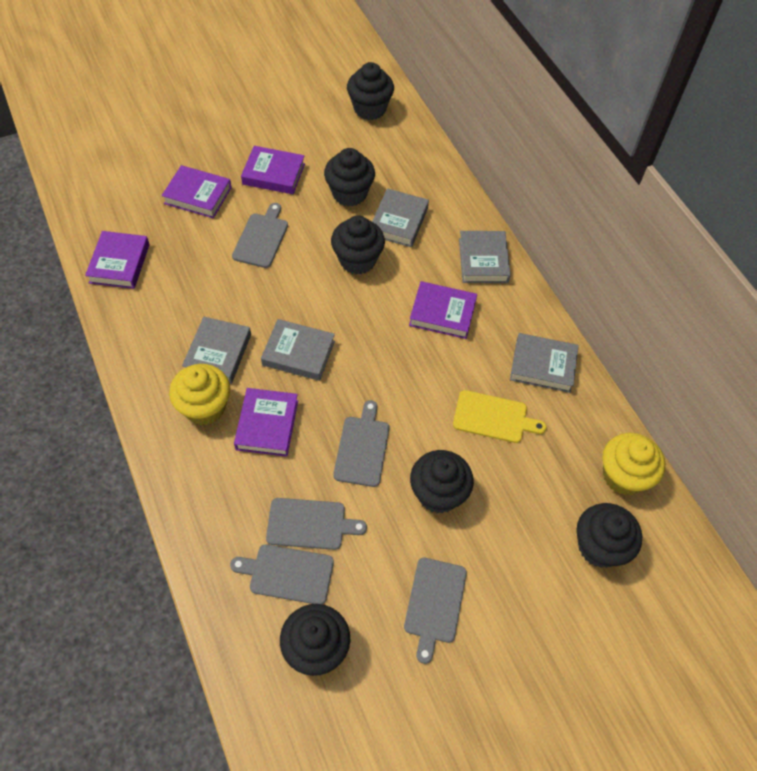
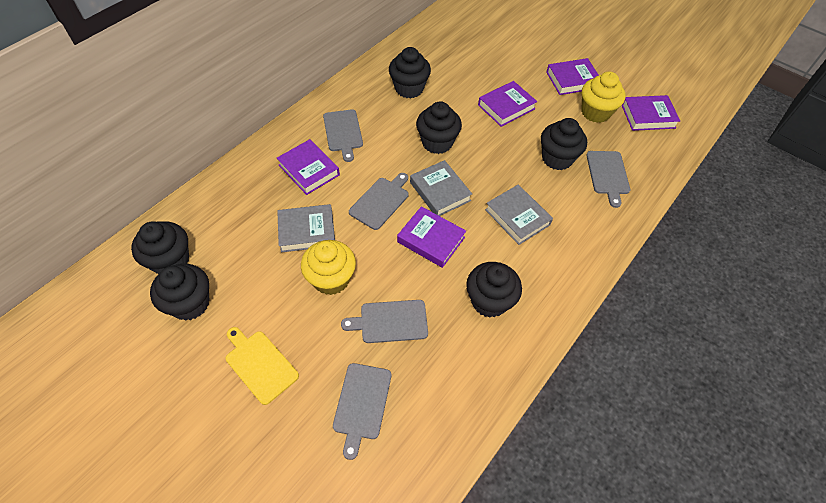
grey book: 5 -> 3

